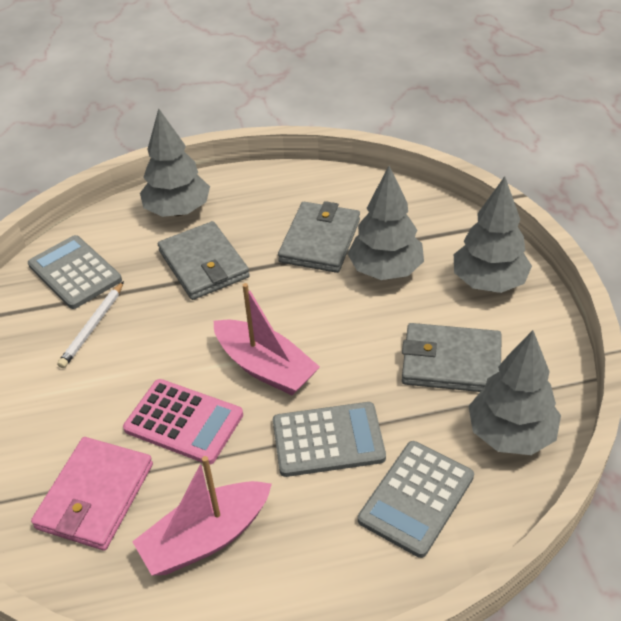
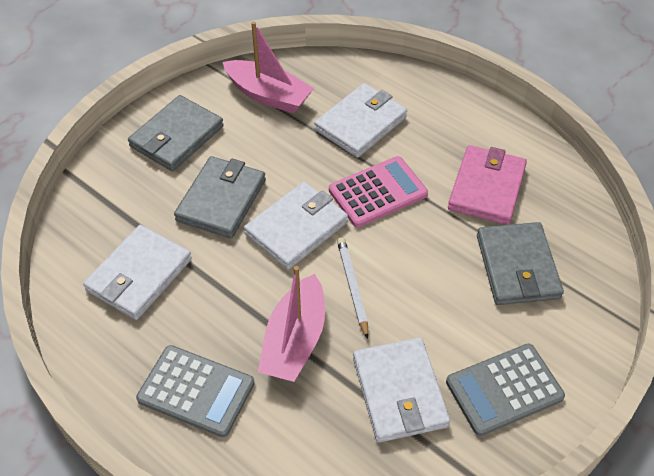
grey calculator: 3 -> 2
grey tree: 4 -> 0
white wallet: 0 -> 4

